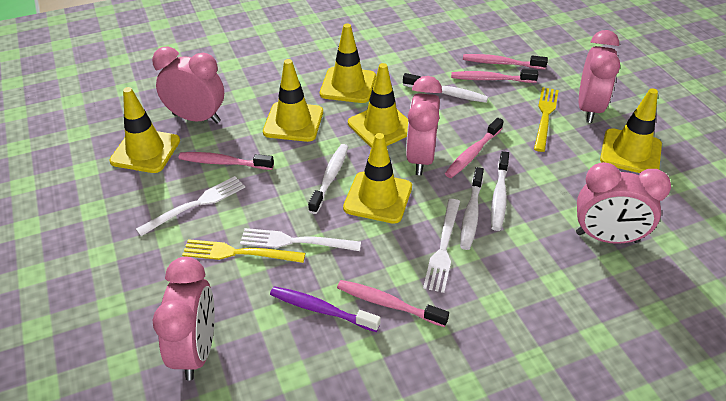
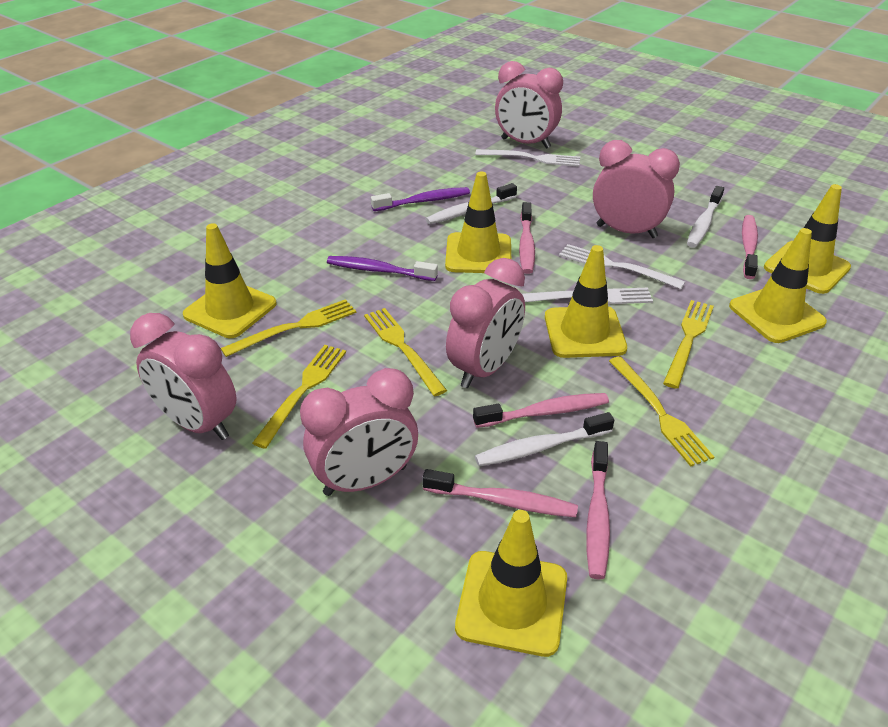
purple toothbrush: 1 -> 2
white toothbrush: 4 -> 3
yellow fork: 2 -> 5

